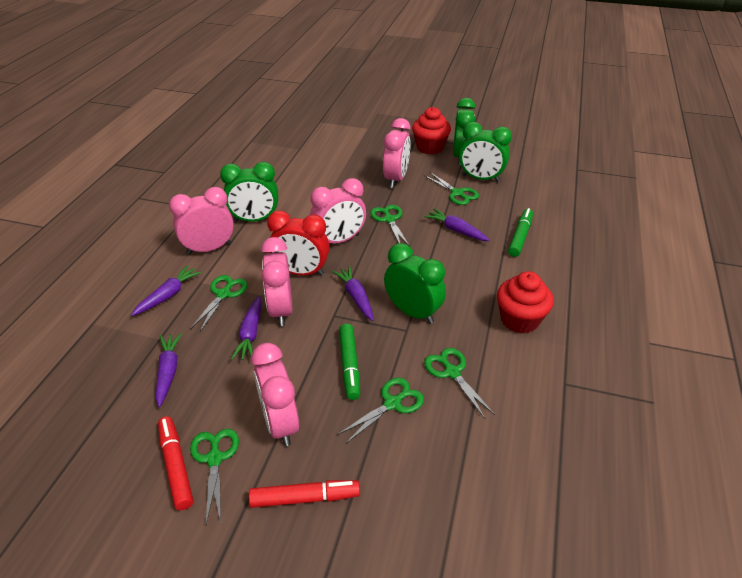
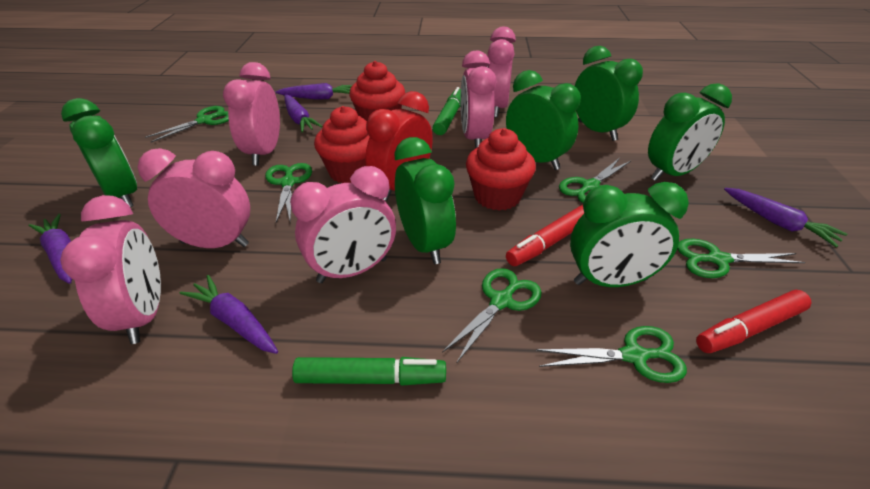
green clock: 4 -> 6
pink clock: 5 -> 6
red cupcake: 2 -> 3

